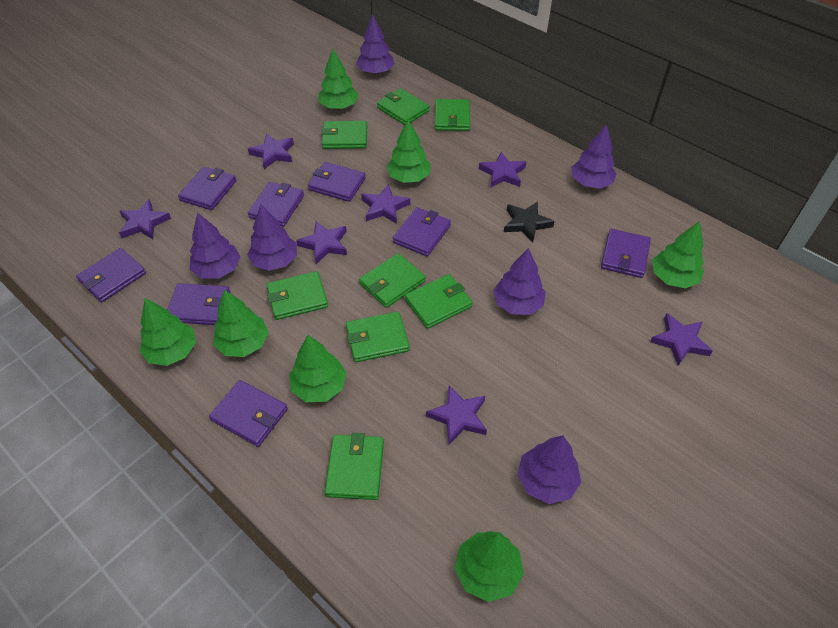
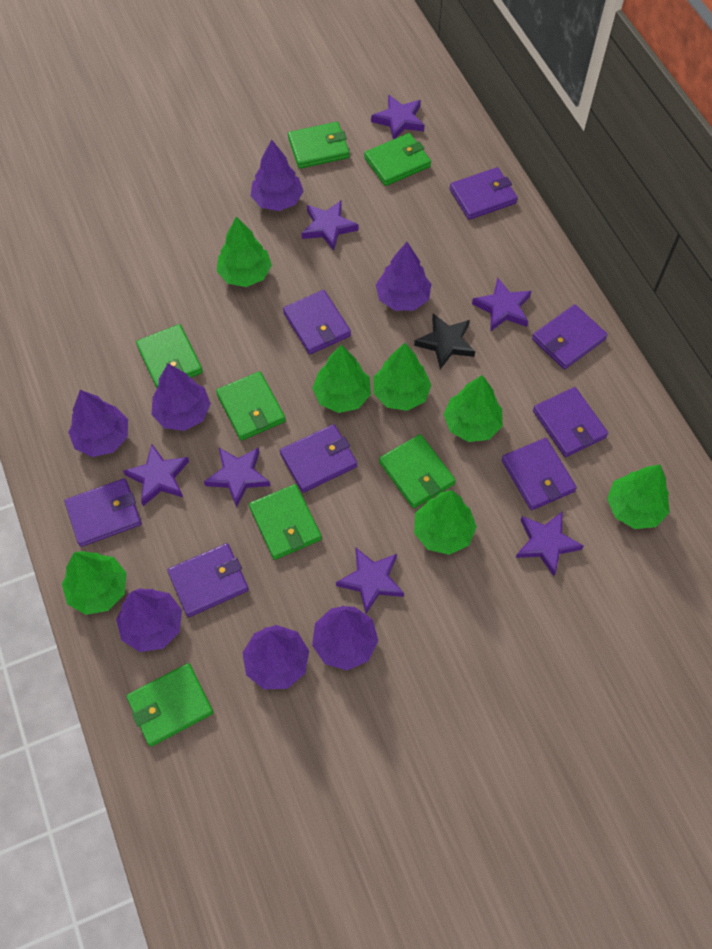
green wallet: 8 -> 7
purple tree: 6 -> 7

